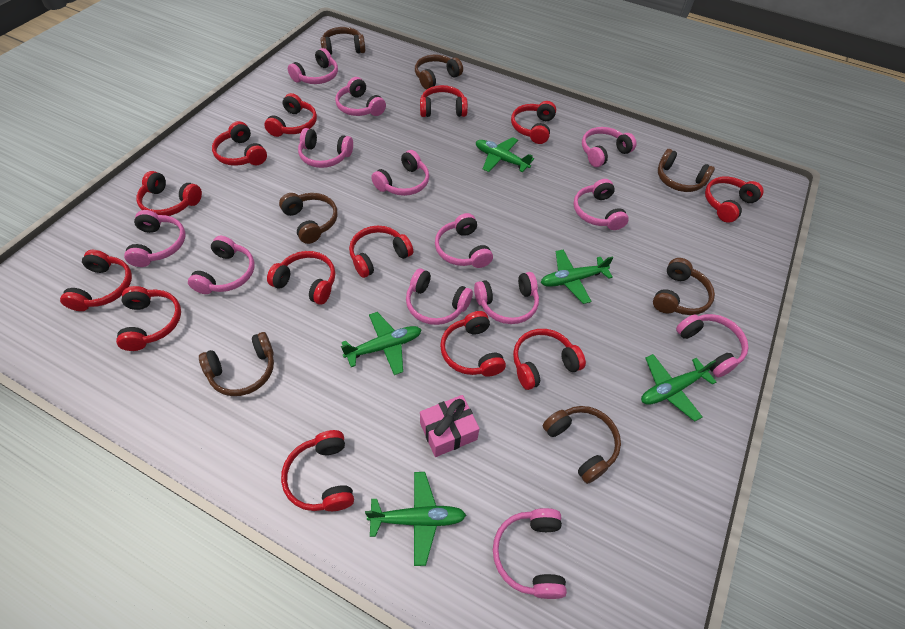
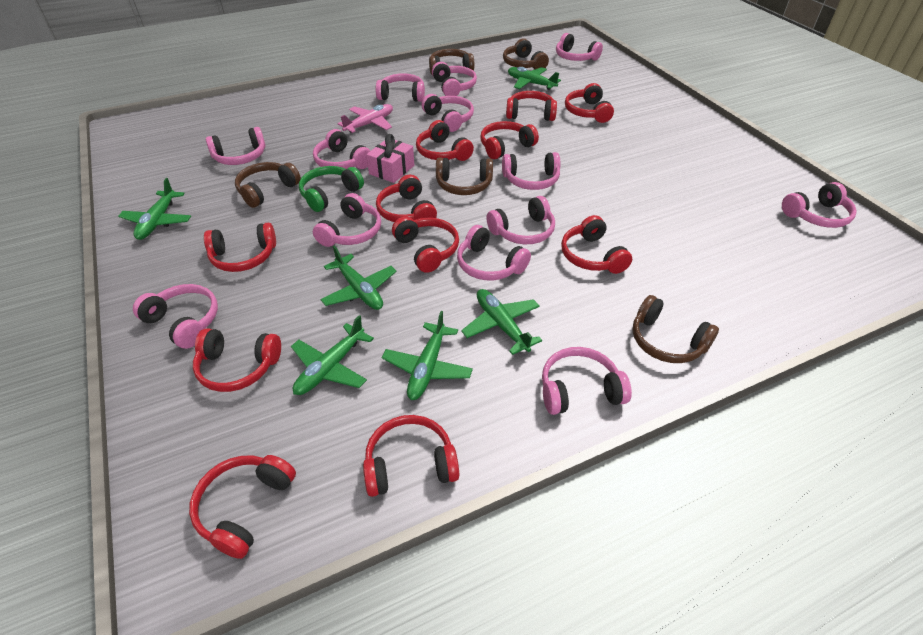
brown headphones: 7 -> 5
green headphones: 0 -> 1
green plane: 5 -> 6
pink plane: 0 -> 1
red headphones: 13 -> 11

